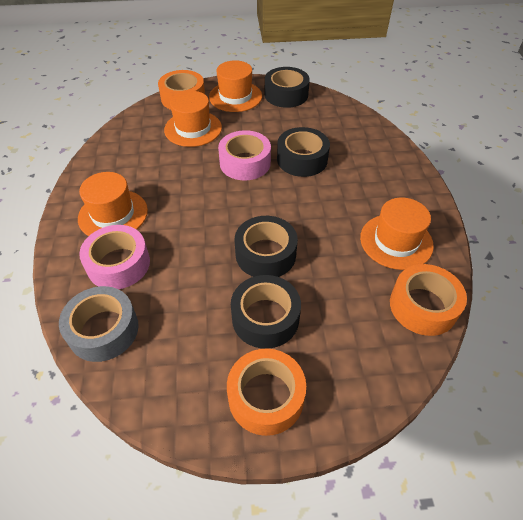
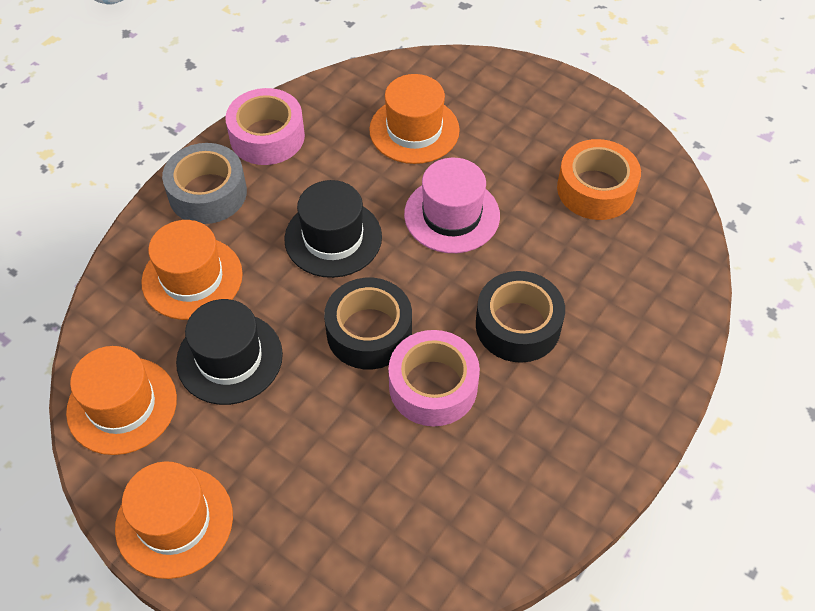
black hat: 0 -> 2
black tape: 4 -> 2
orange tape: 3 -> 1
pink hat: 0 -> 1

